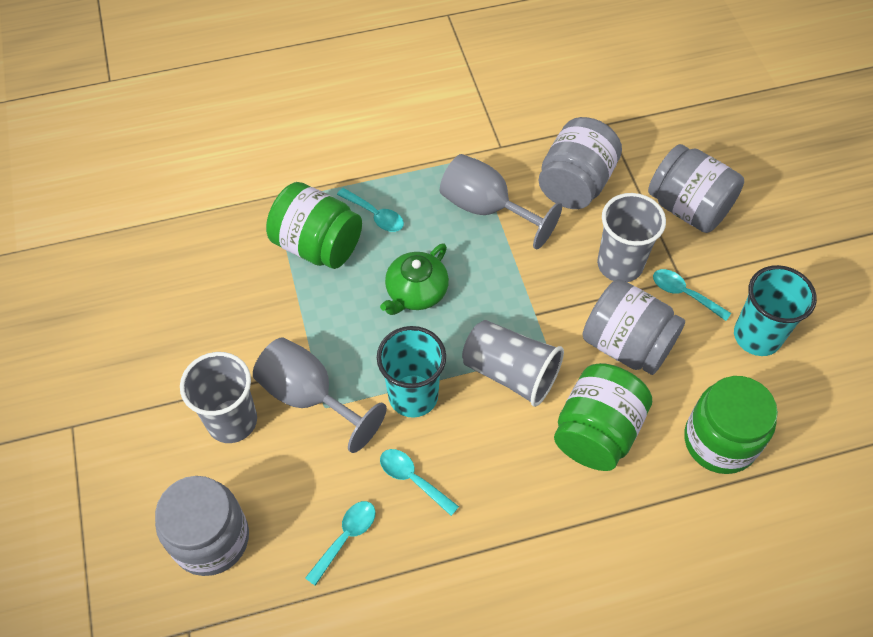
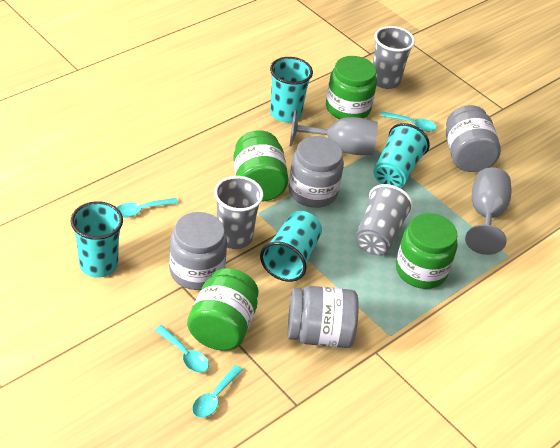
green jar: 3 -> 4
green teapot: 1 -> 0
turquoise cup: 2 -> 4

